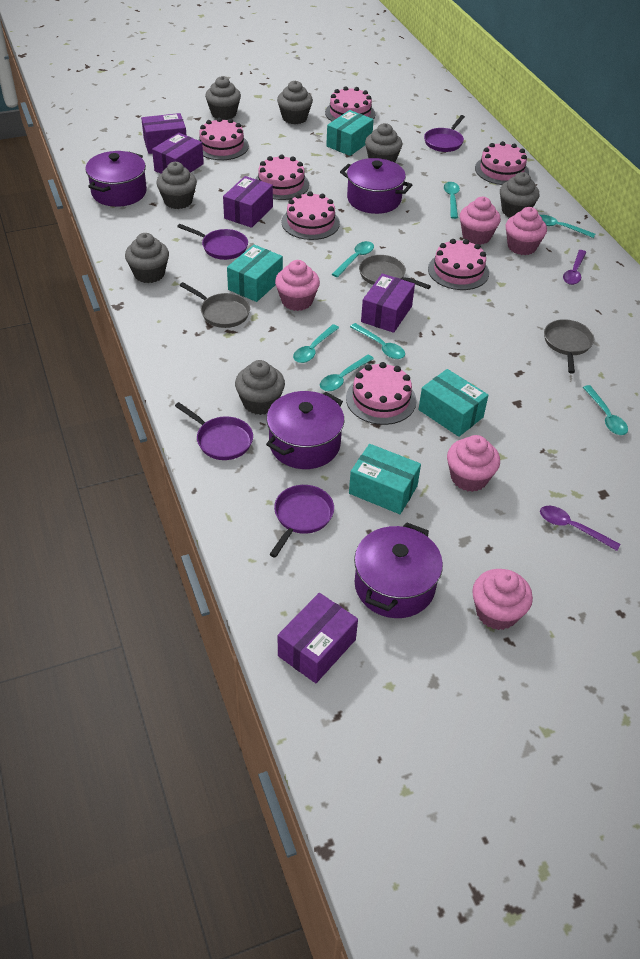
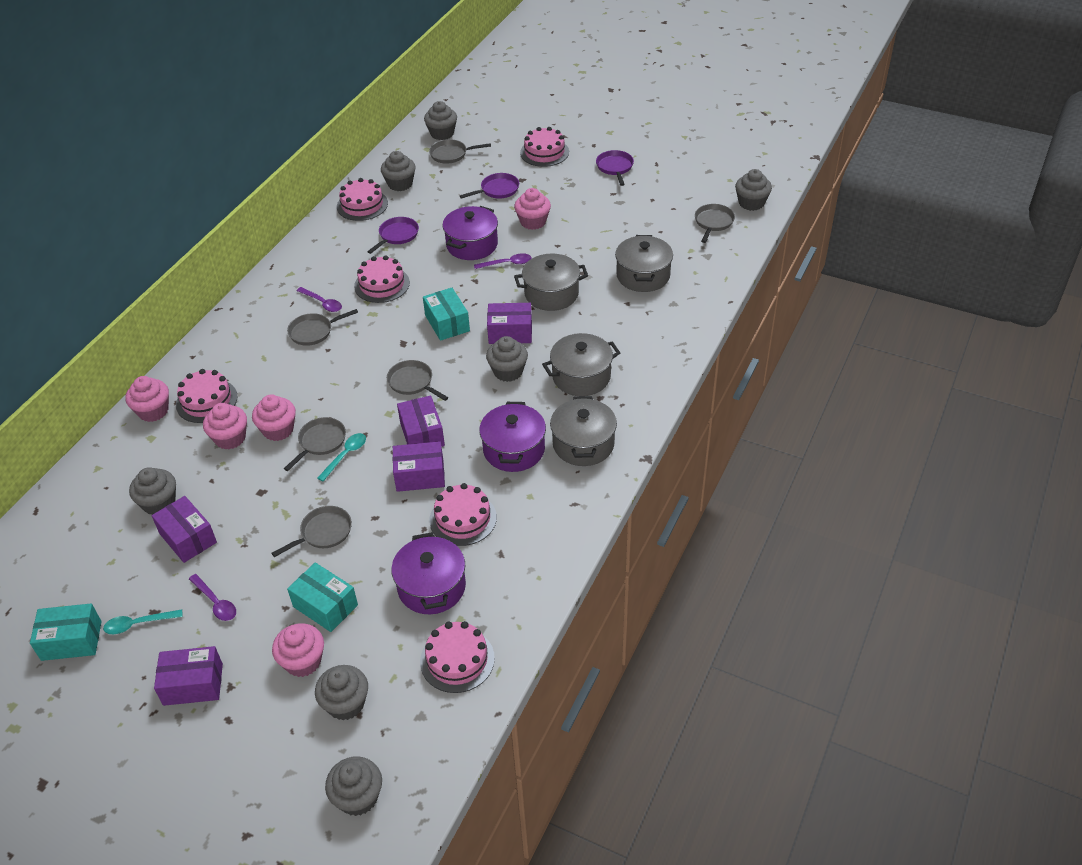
grey pan: 3 -> 6
grey pot: 0 -> 4
pink cake: 7 -> 6
purple pan: 4 -> 3
purple pot: 4 -> 3
purple spoon: 2 -> 3
turquoise box: 4 -> 3
turquoise spoon: 7 -> 2

